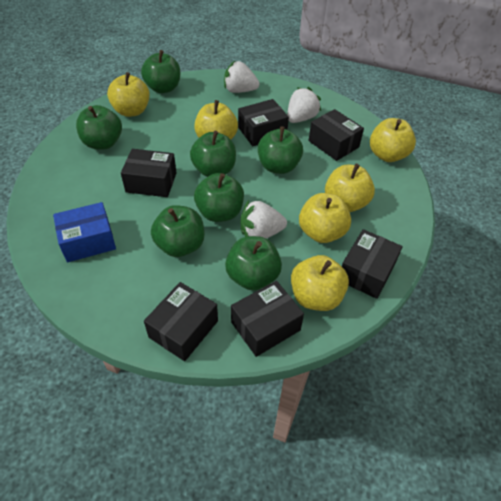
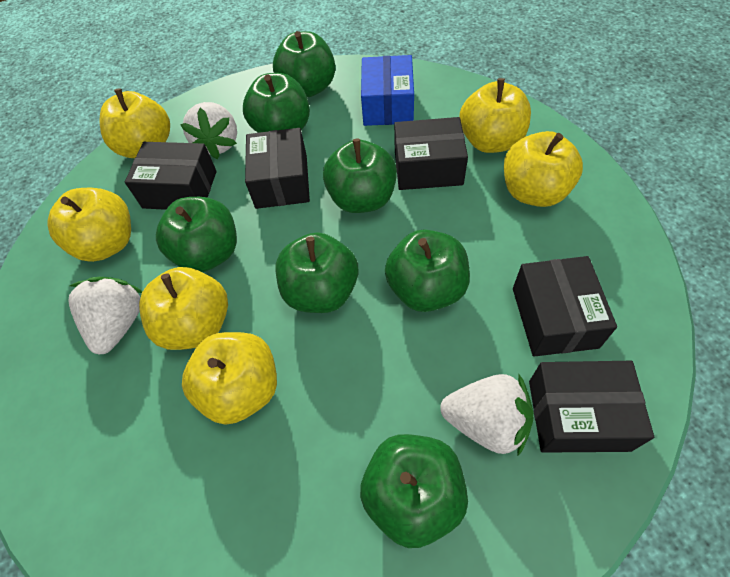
black box: 6 -> 5

